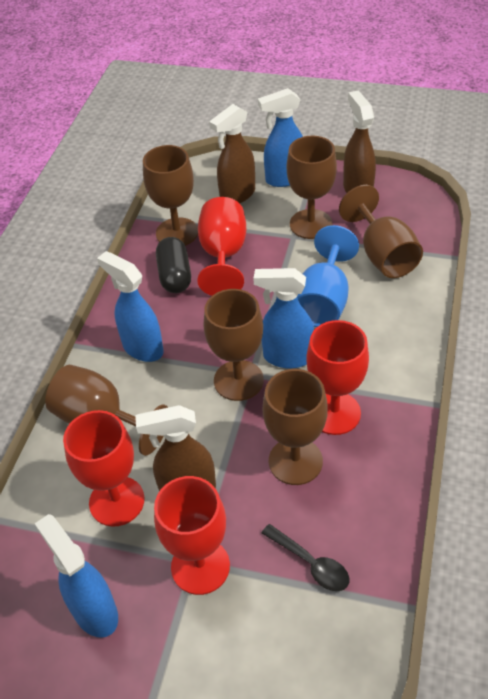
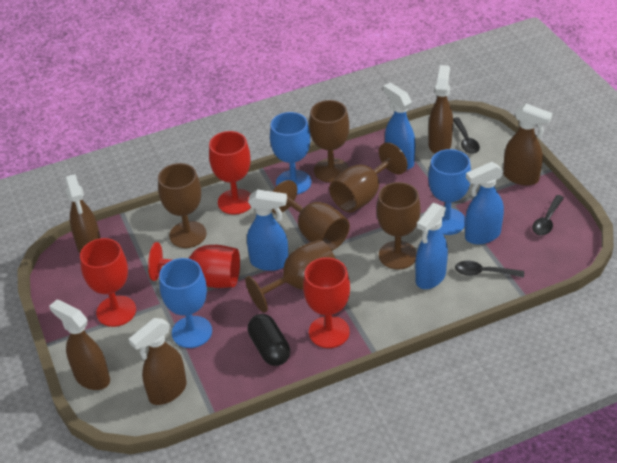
black spoon: 1 -> 3
blue goblet: 1 -> 3
brown spray bottle: 3 -> 5

